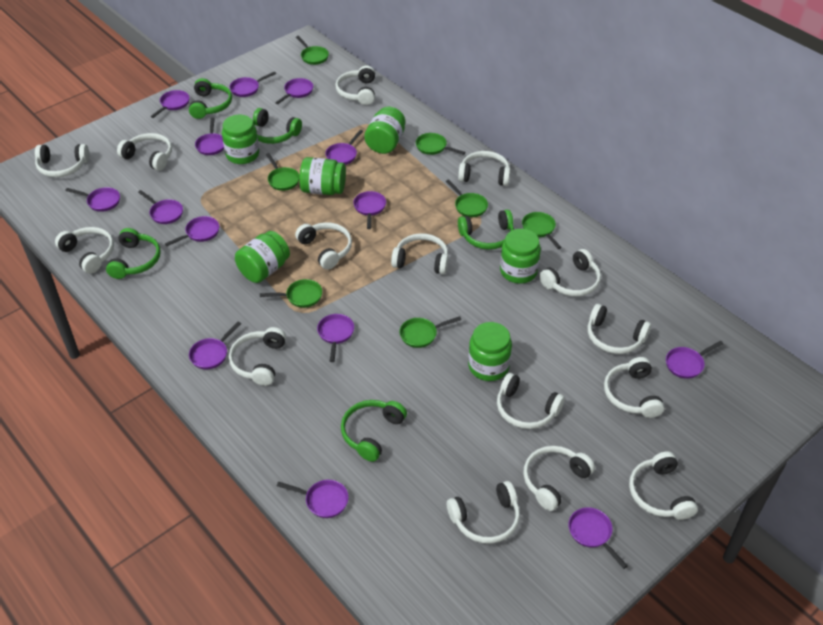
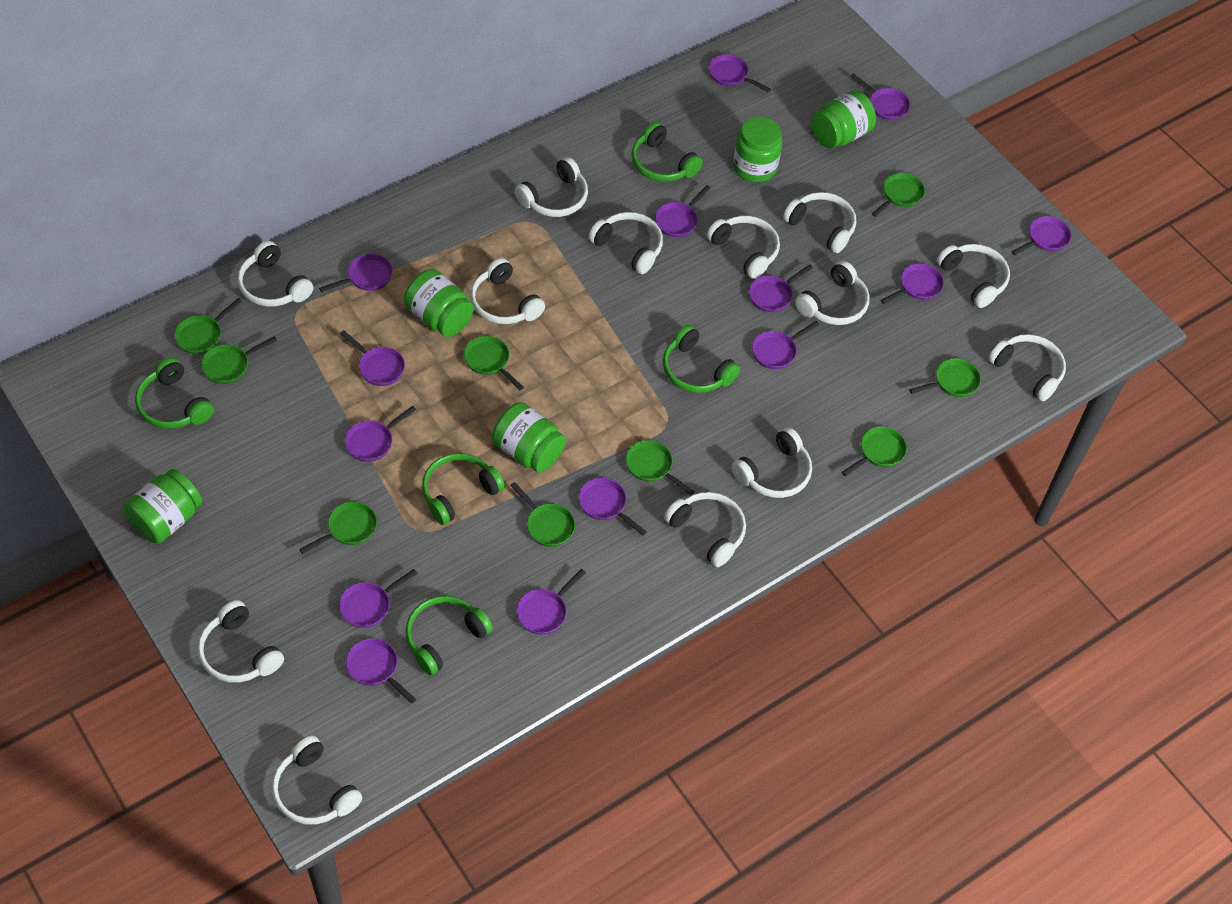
green jar: 6 -> 5
green pan: 7 -> 9
white headphones: 15 -> 13

